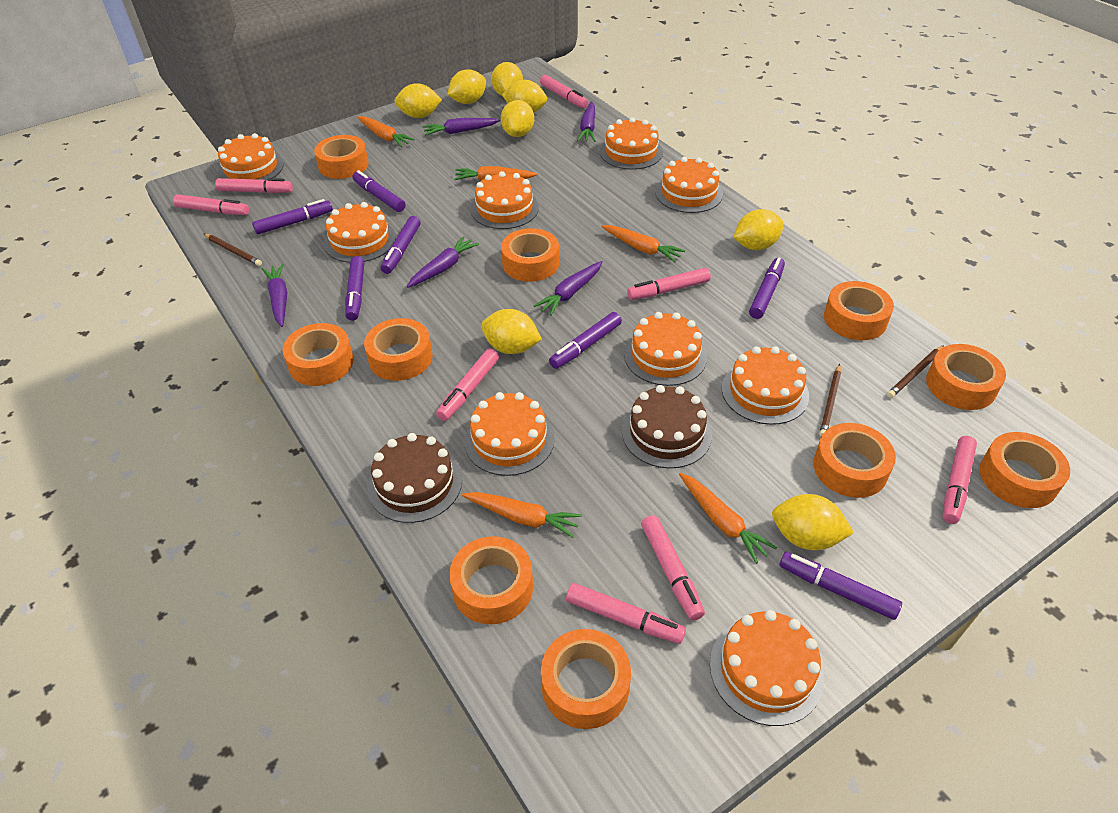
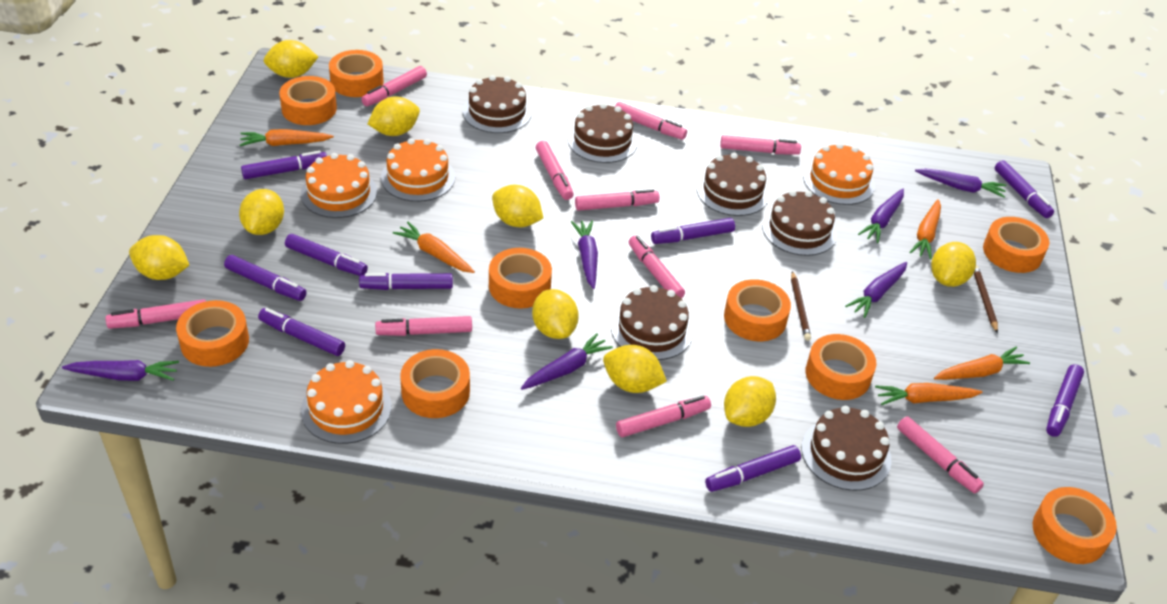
brown cake: 2 -> 6
brown pencil: 3 -> 2
orange cake: 9 -> 4
orange tape: 10 -> 9
pink marker: 8 -> 10
purple carrot: 5 -> 6
purple marker: 7 -> 9
yellow lemon: 8 -> 9

